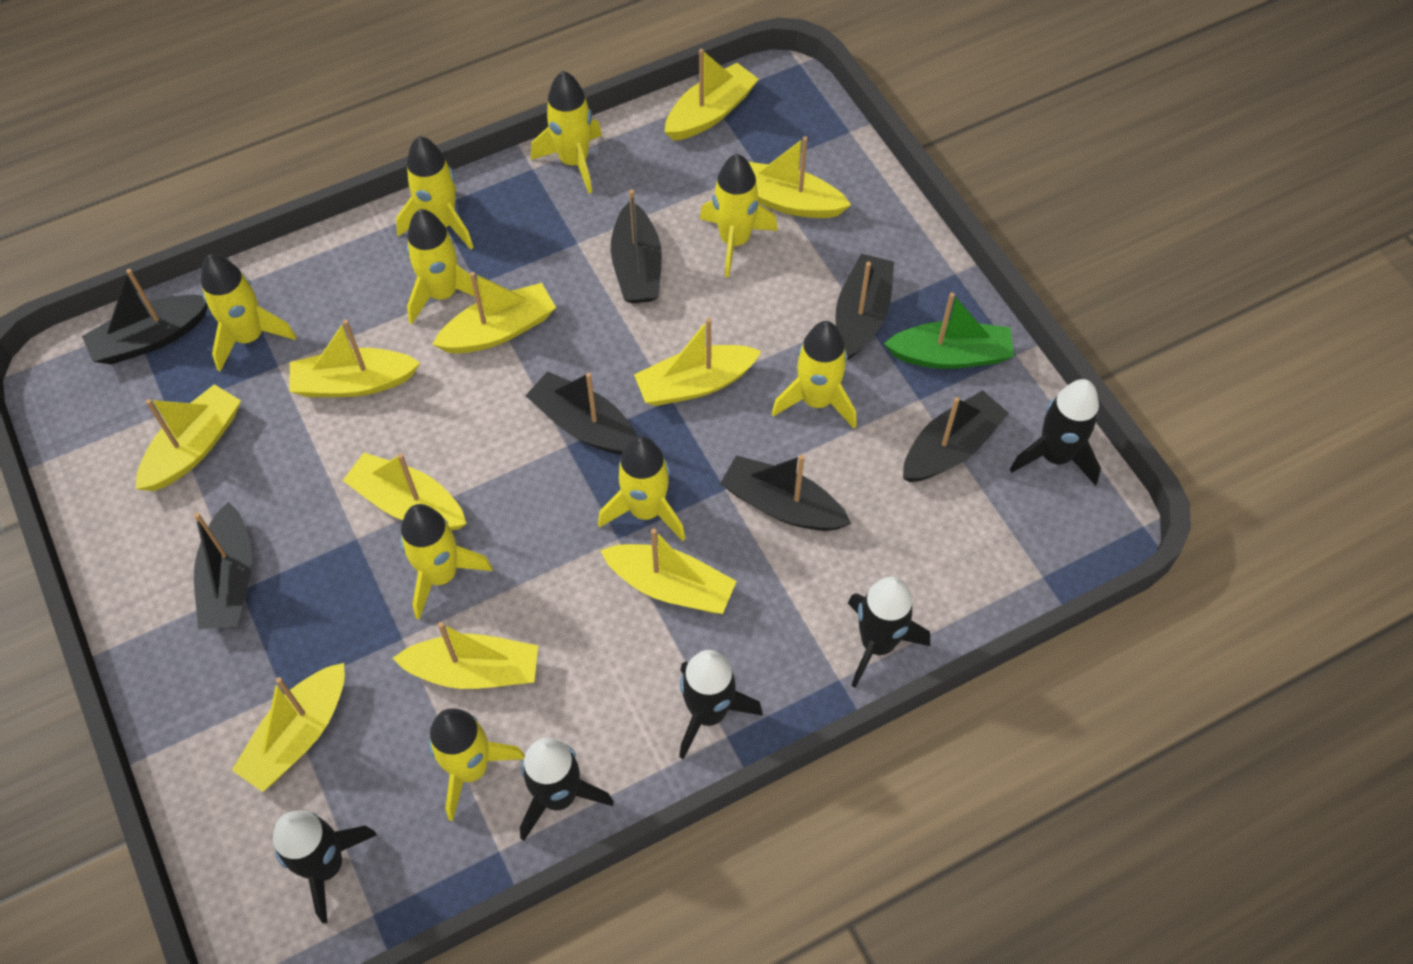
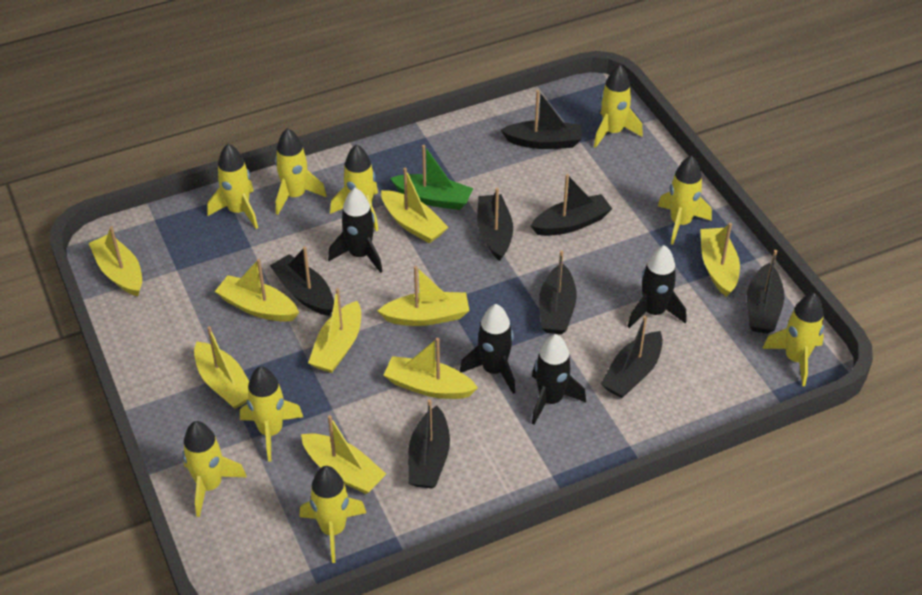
black boat: 7 -> 8
black rocket: 5 -> 4
yellow boat: 10 -> 9

